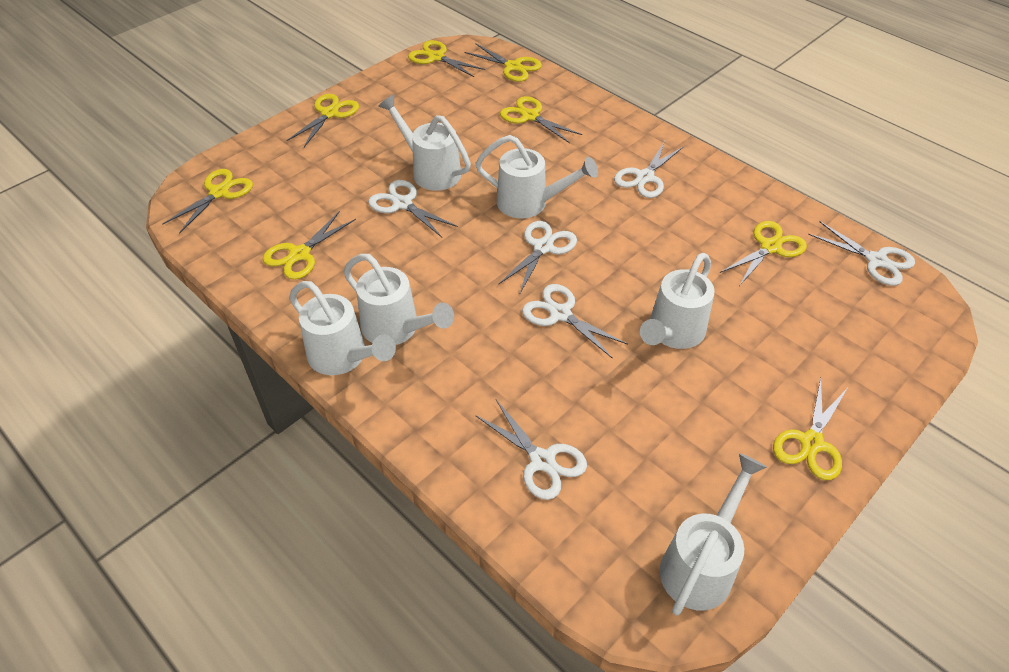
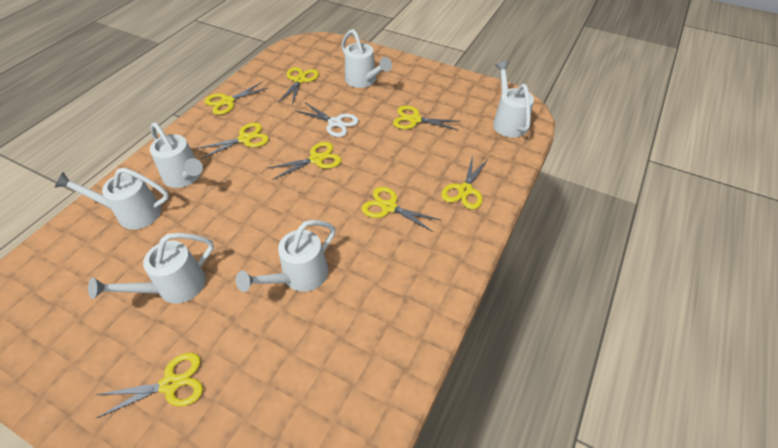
white scissors: 6 -> 1

